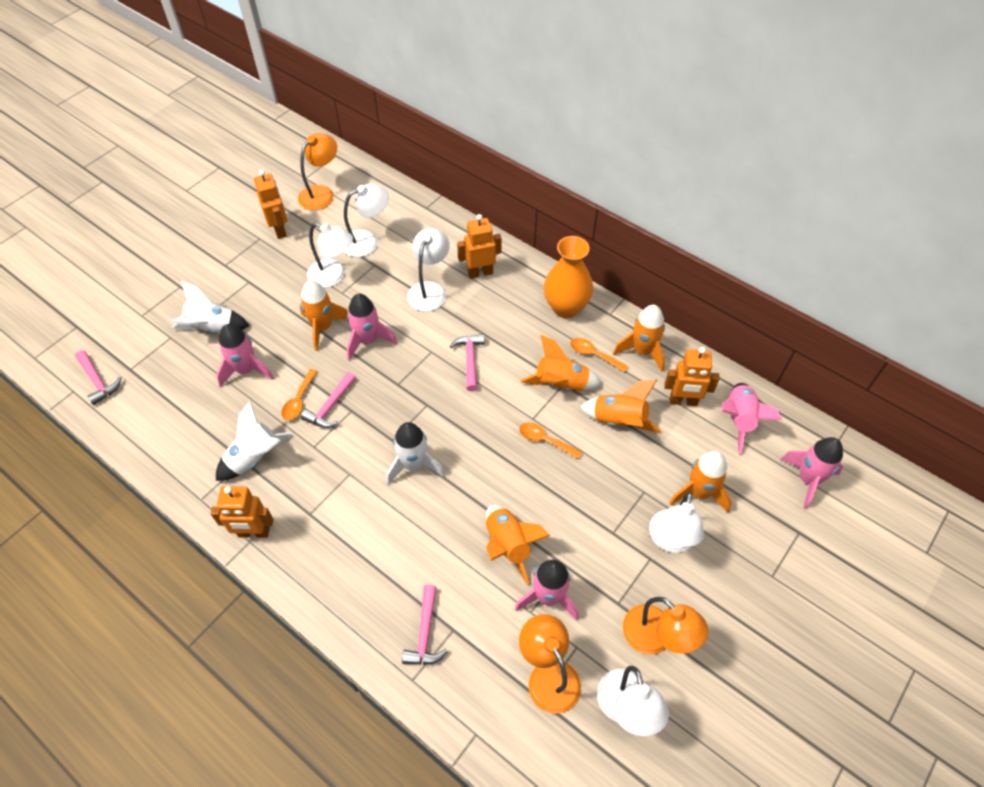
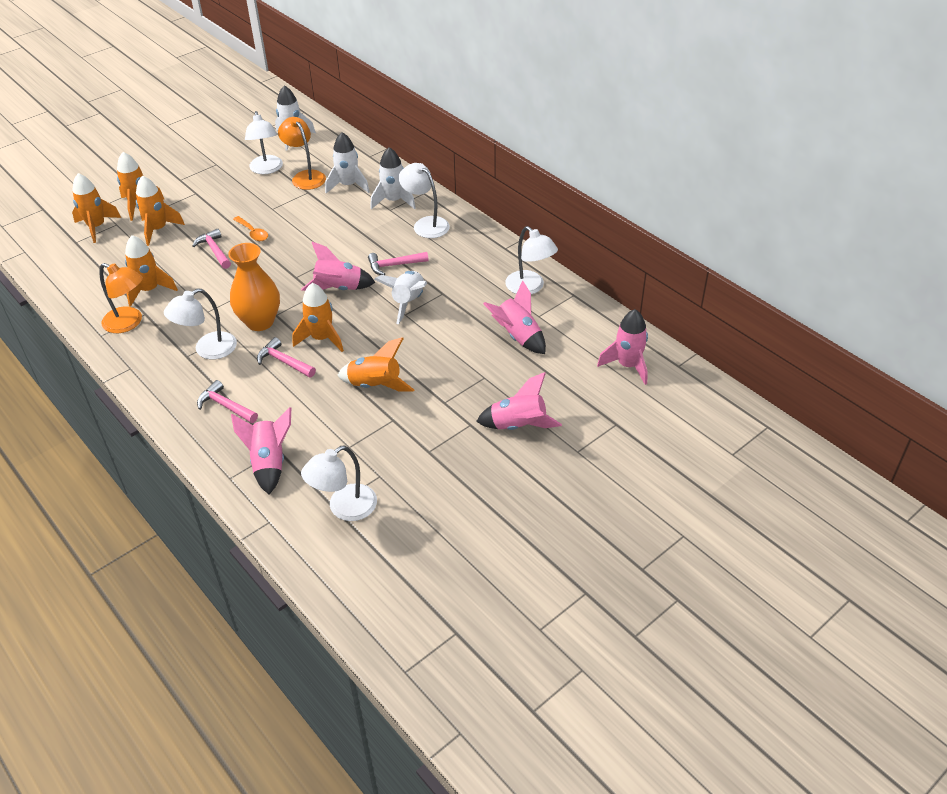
orange lamp: 3 -> 2
orange robot: 4 -> 0
orange spoon: 3 -> 1
white rocket: 3 -> 4

